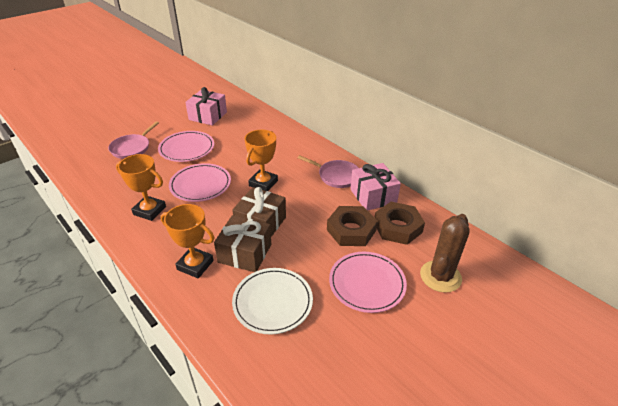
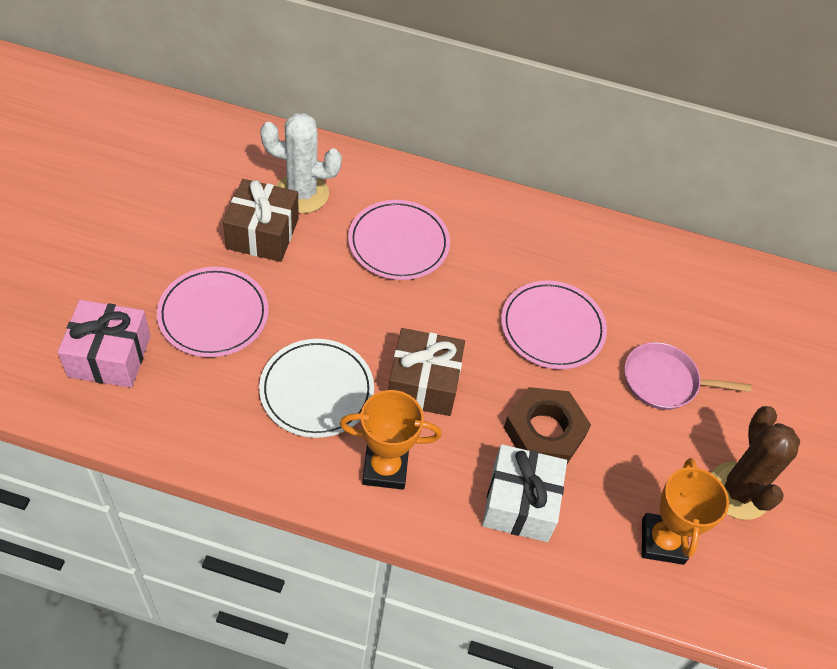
brown nut: 2 -> 1
orange trophy: 3 -> 2
pink gift: 2 -> 1
pink pan: 2 -> 1
white cactus: 0 -> 1
white gift: 0 -> 1

